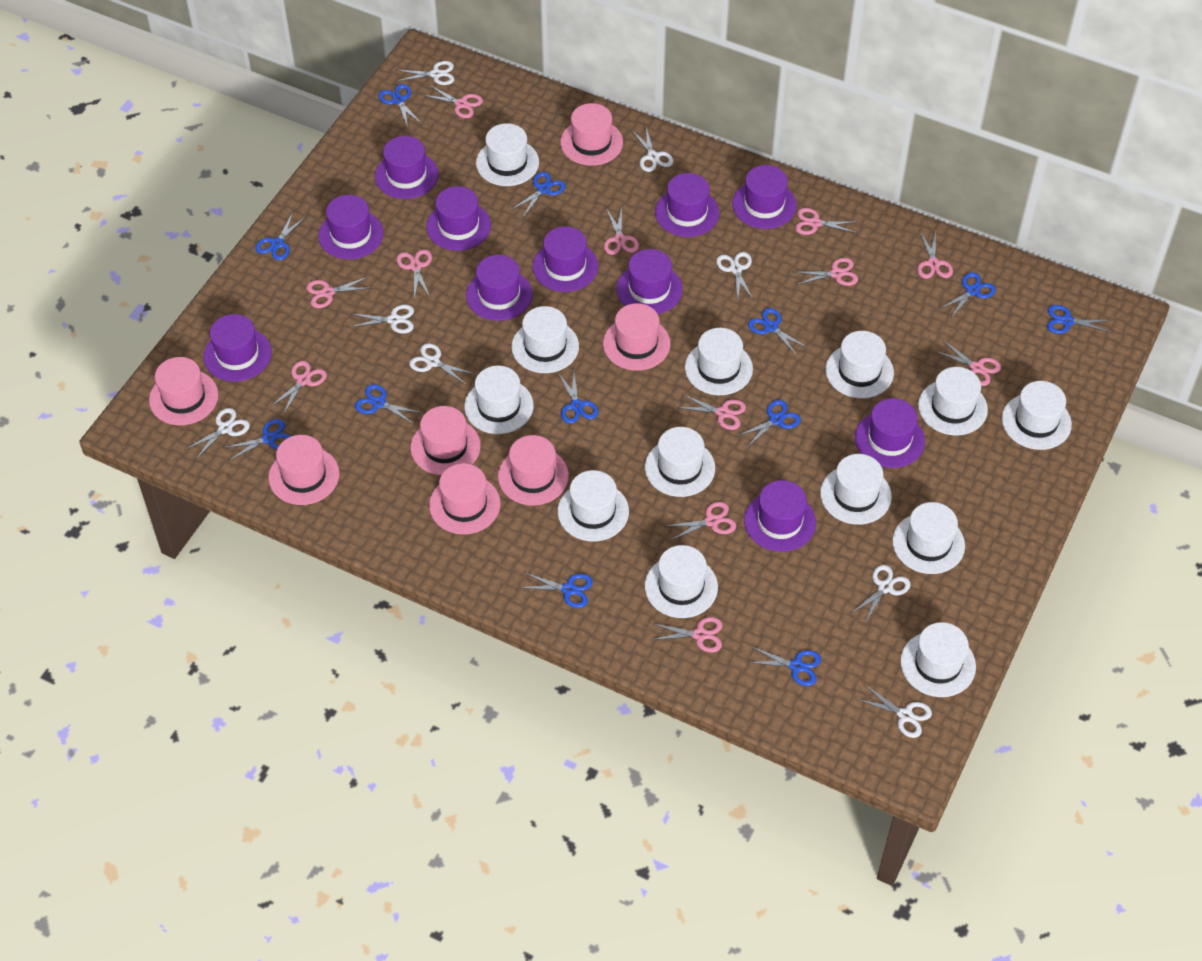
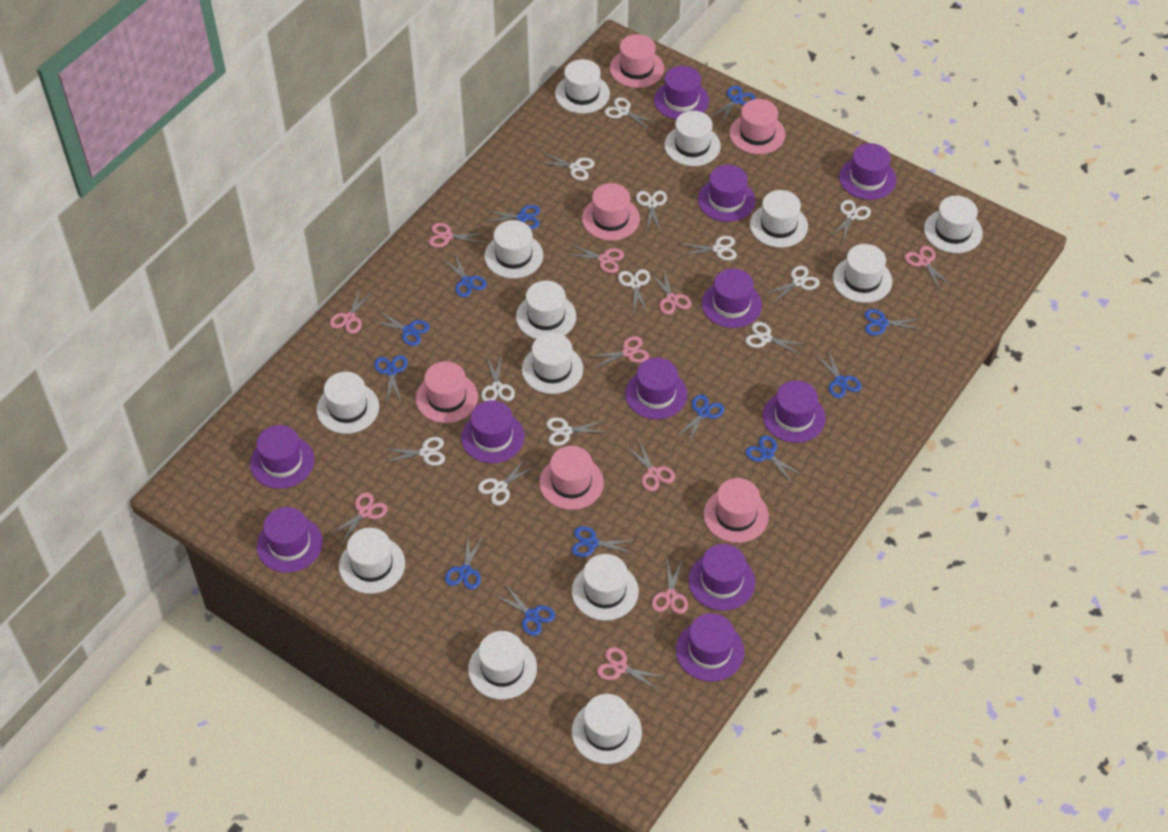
pink hat: 7 -> 6
pink scissors: 12 -> 10
white scissors: 8 -> 12

